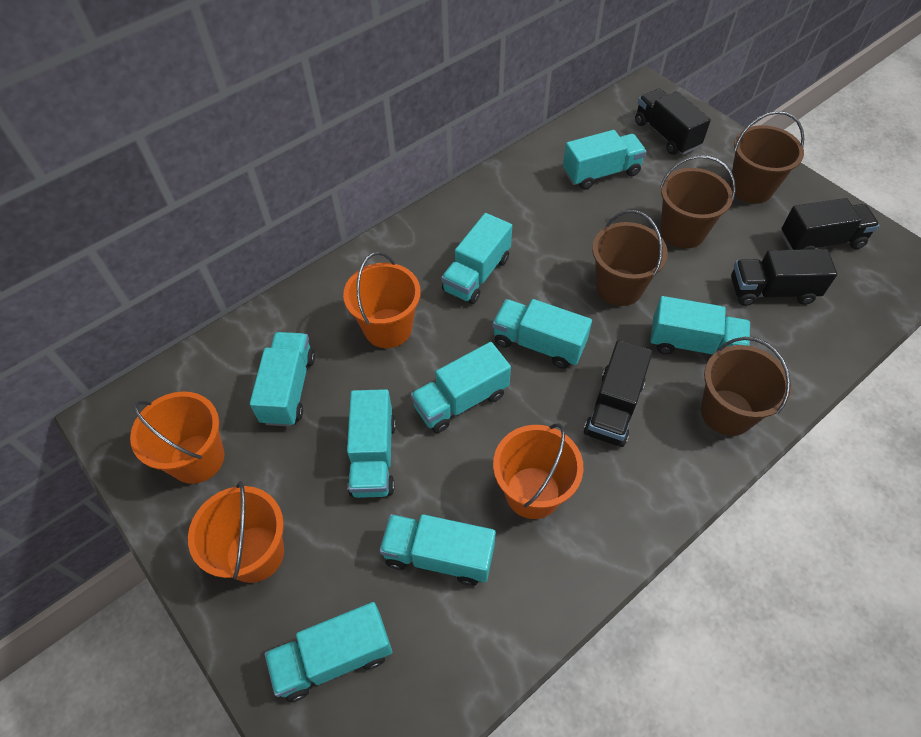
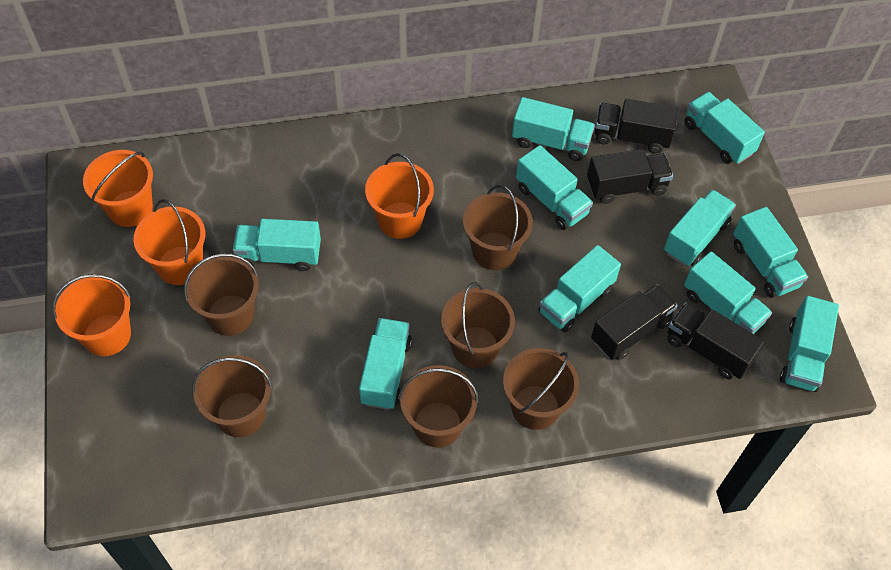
brown bucket: 4 -> 6
turquoise truck: 9 -> 10

